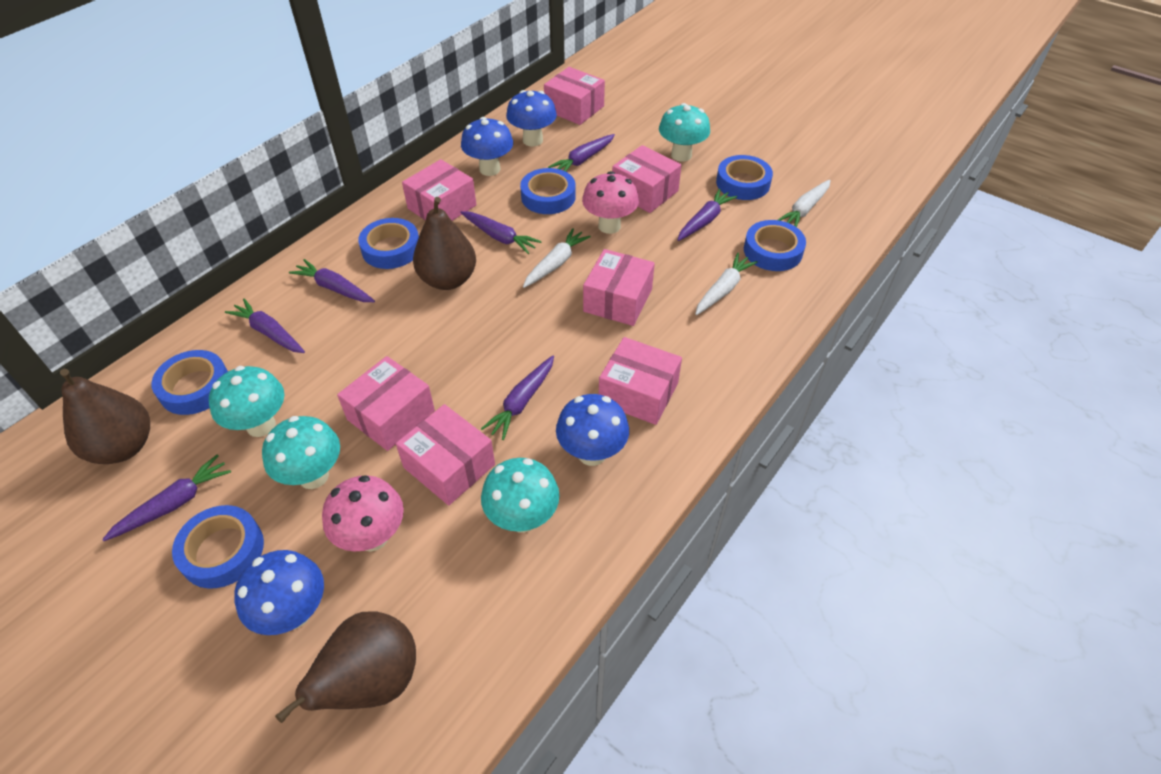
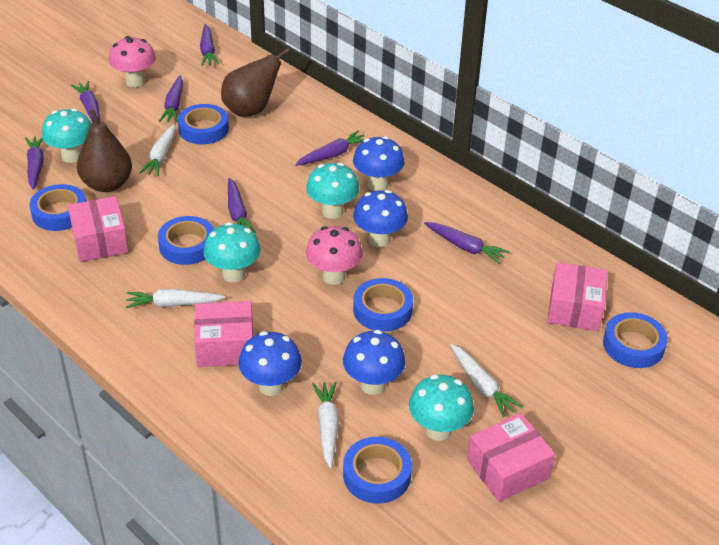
brown pear: 3 -> 2
pink box: 7 -> 4
white carrot: 3 -> 4

